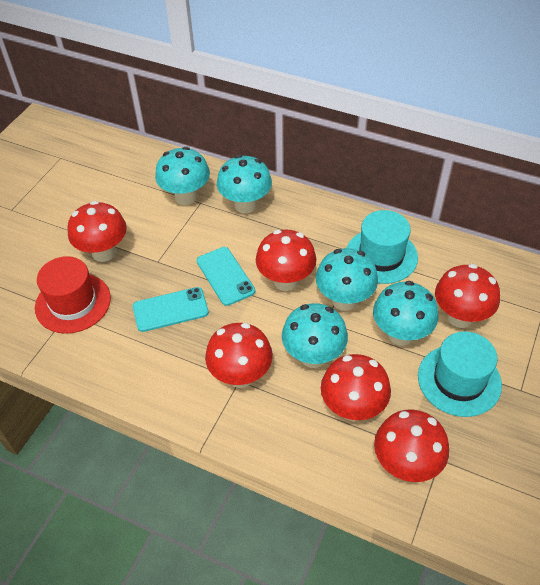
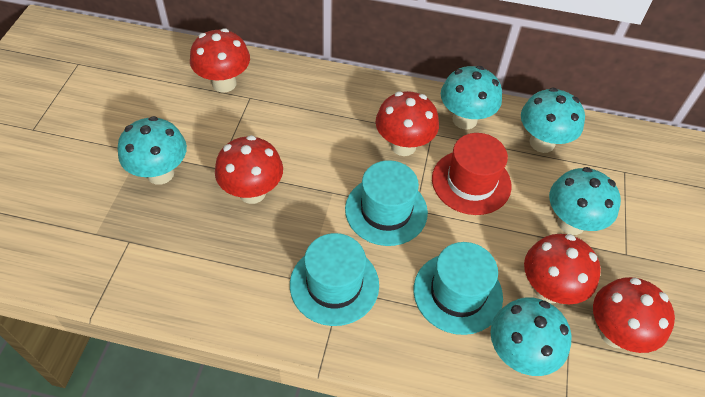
red mushroom: 6 -> 5
turquoise hat: 2 -> 3
turquoise phone: 2 -> 0

